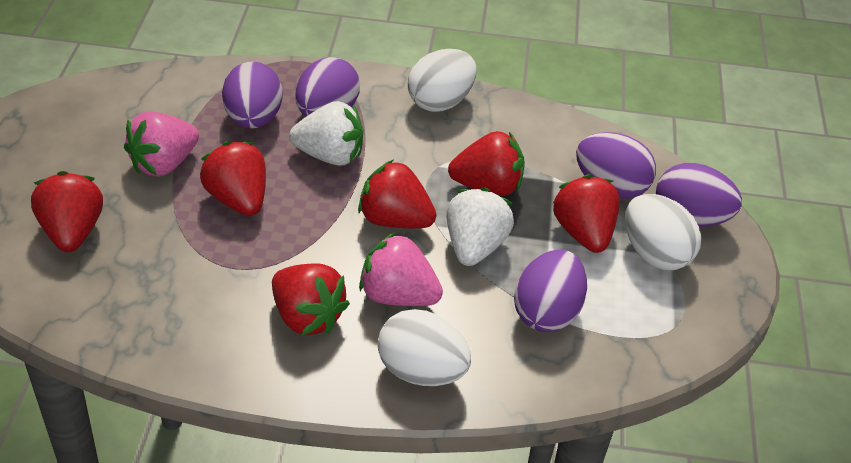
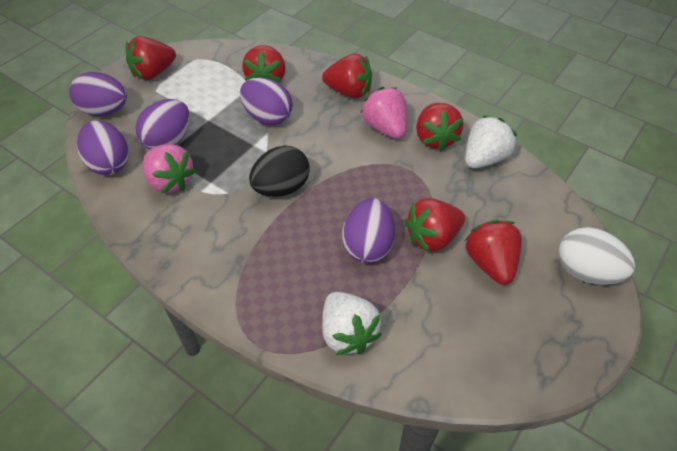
black egg: 0 -> 1
white egg: 3 -> 1

